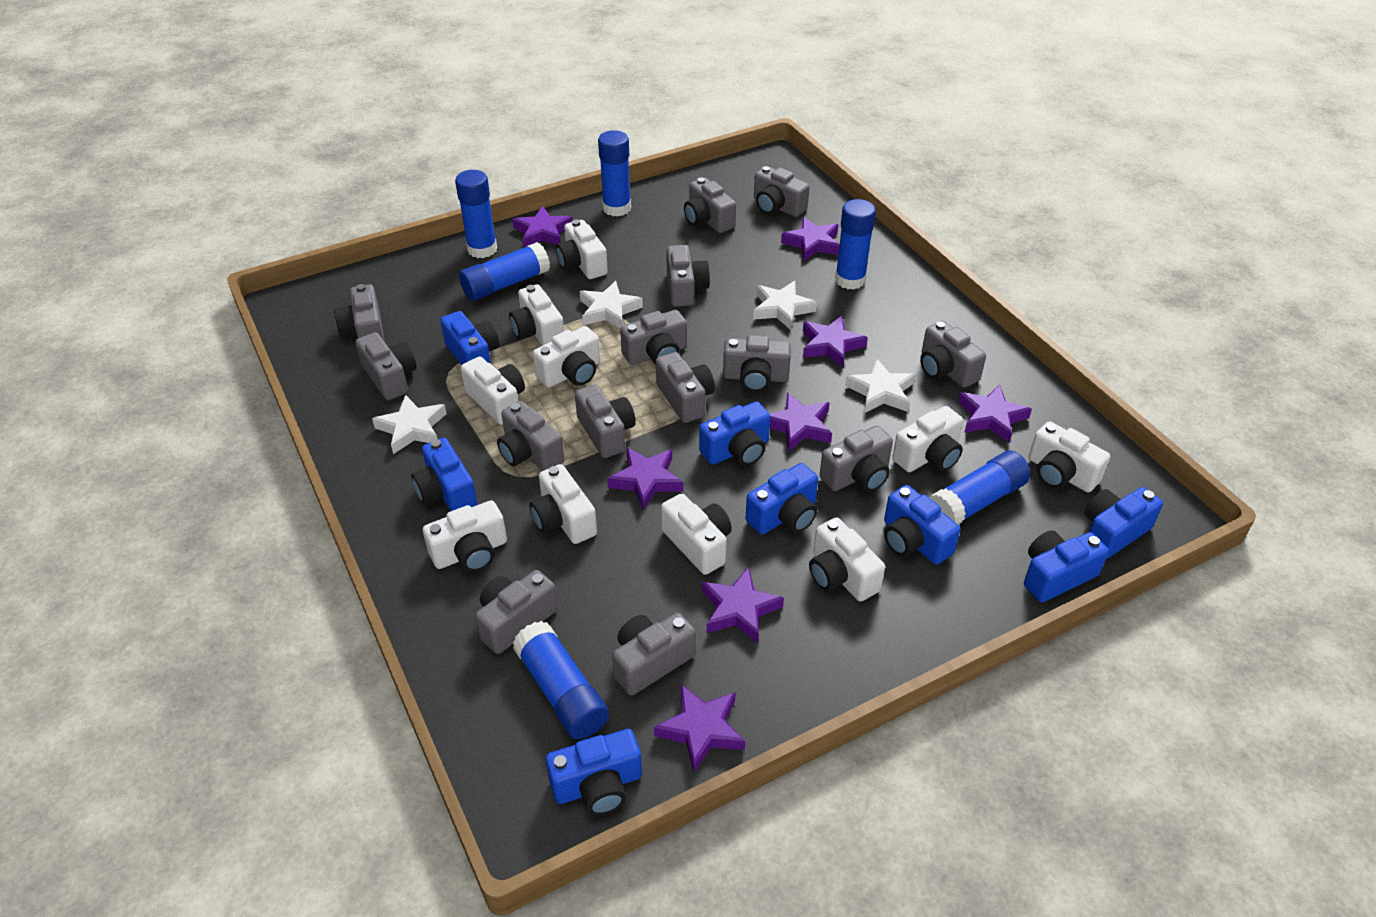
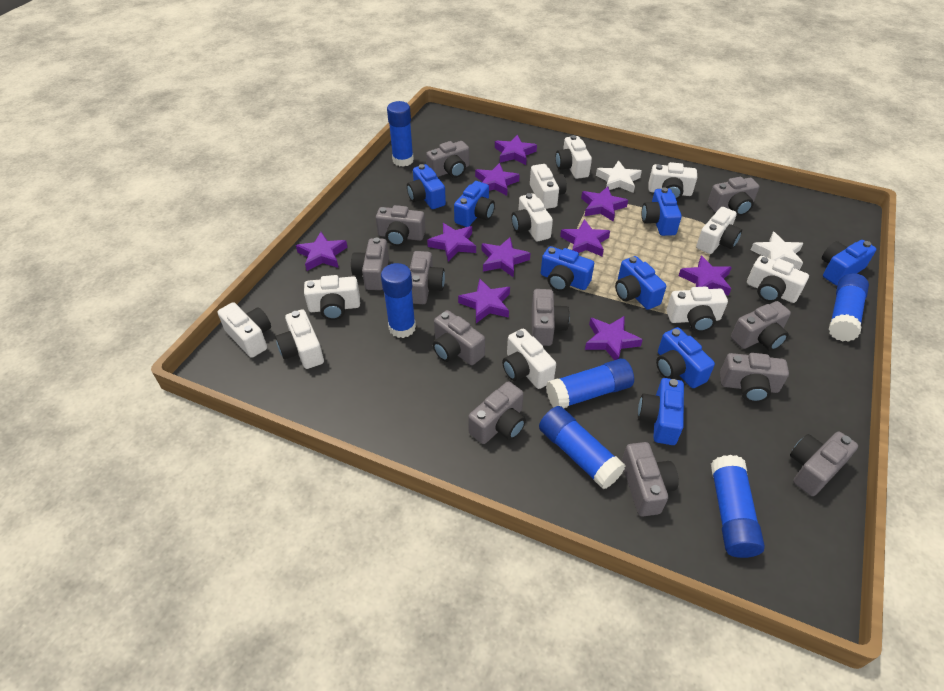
grey camera: 14 -> 12
purple star: 8 -> 10
white camera: 10 -> 11
white star: 4 -> 2

